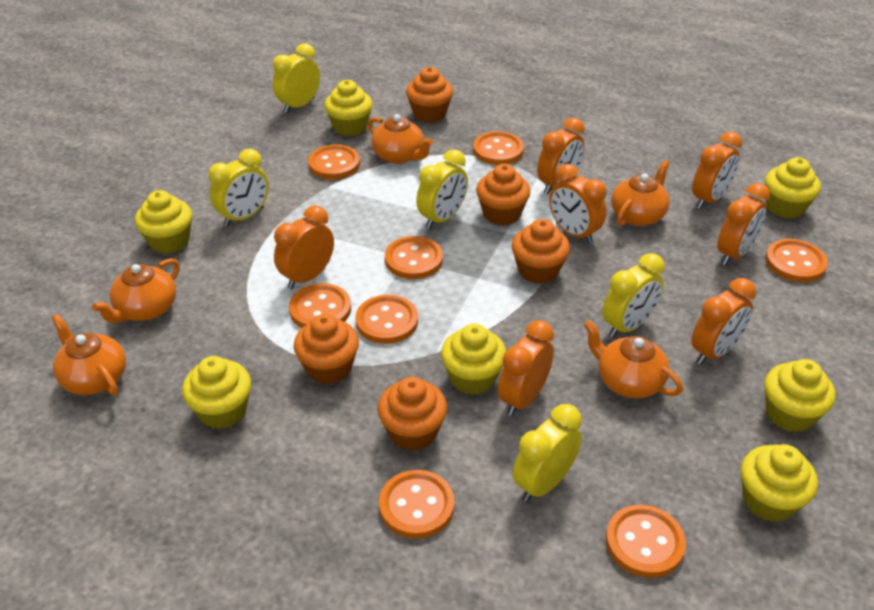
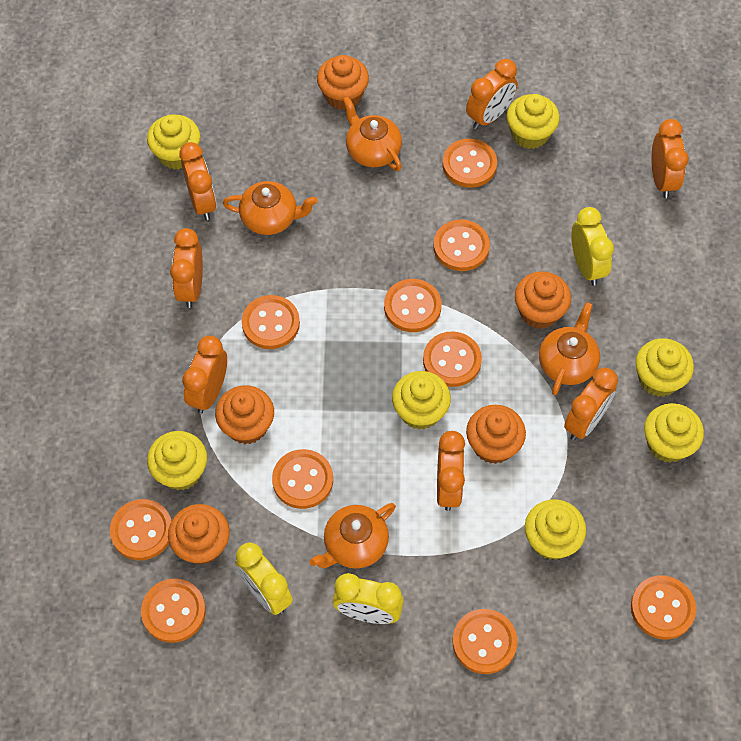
orange button: 8 -> 10
orange teapot: 5 -> 4
yellow clock: 5 -> 3

